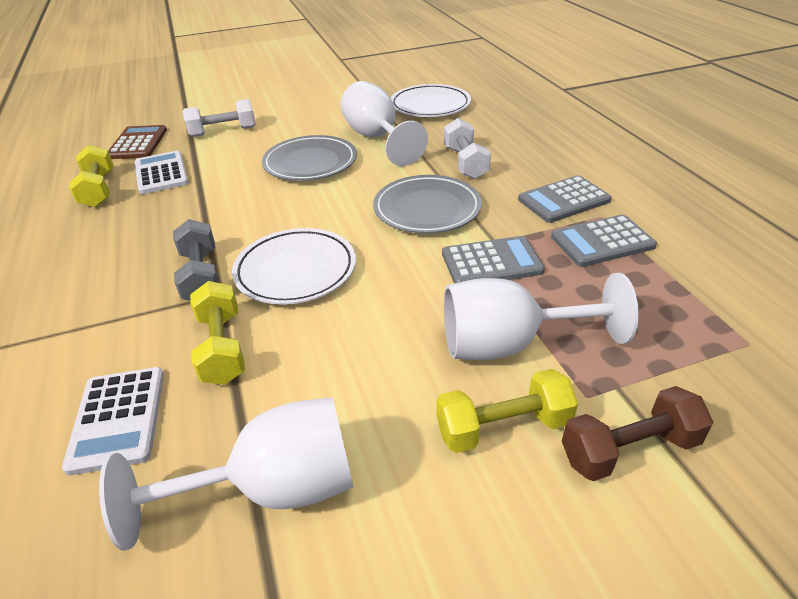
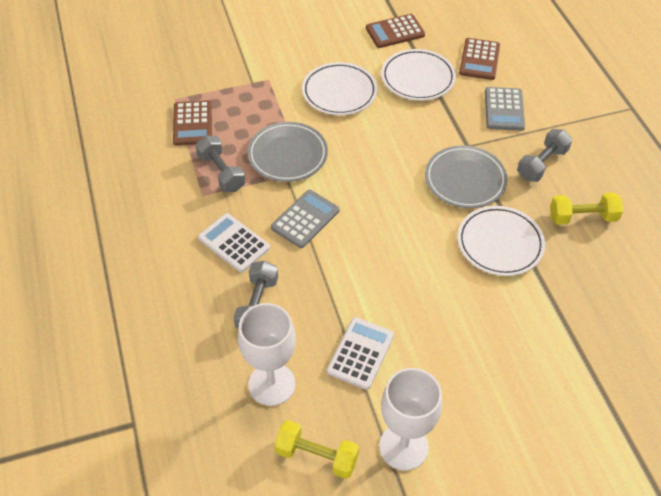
brown calculator: 1 -> 3
brown dumbbell: 1 -> 0
grey calculator: 3 -> 2
grey dumbbell: 1 -> 3
white dumbbell: 2 -> 0
white goblet: 3 -> 2
white plate: 2 -> 3
yellow dumbbell: 3 -> 2

